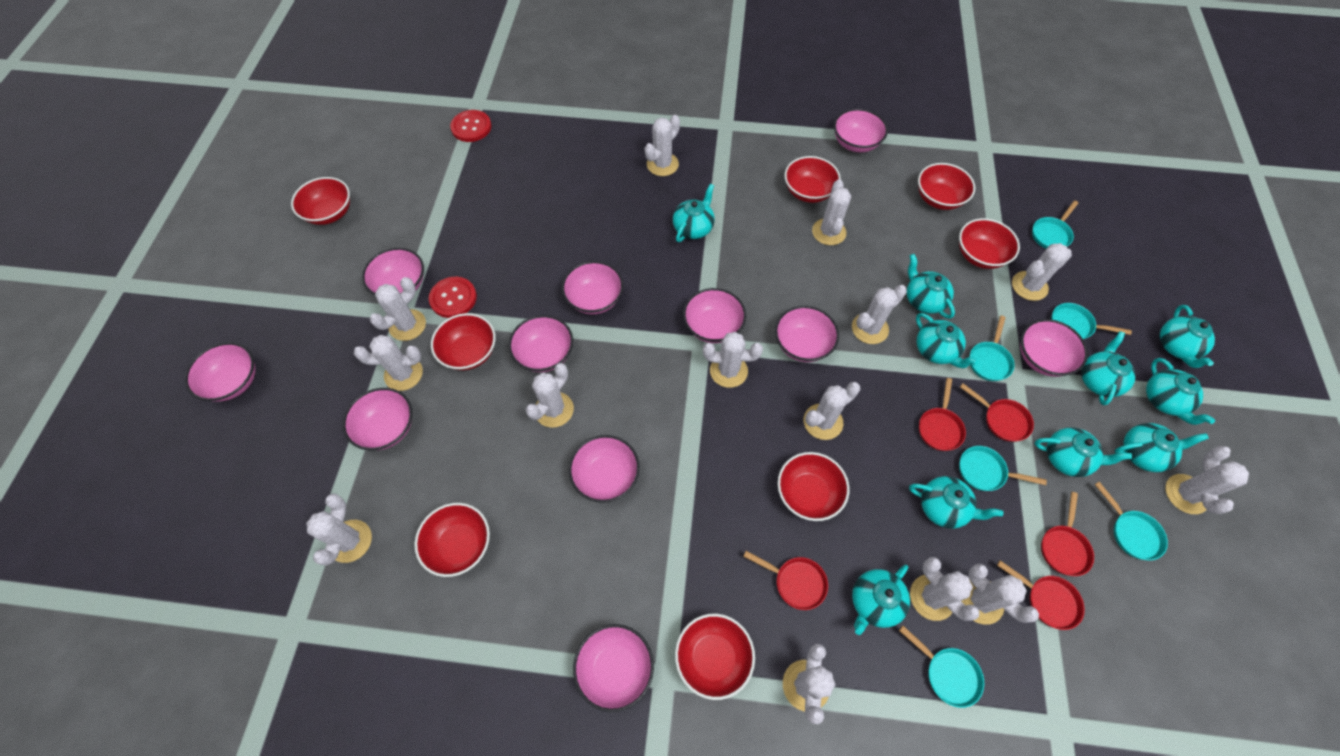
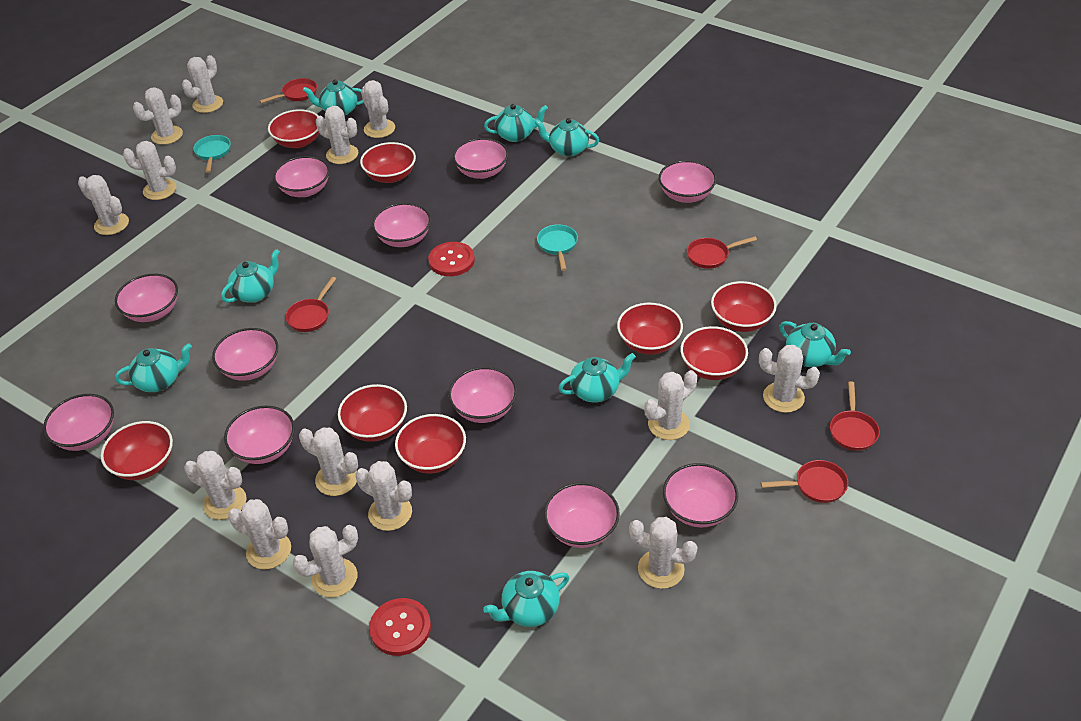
turquoise pan: 6 -> 2
turquoise teapot: 10 -> 8

